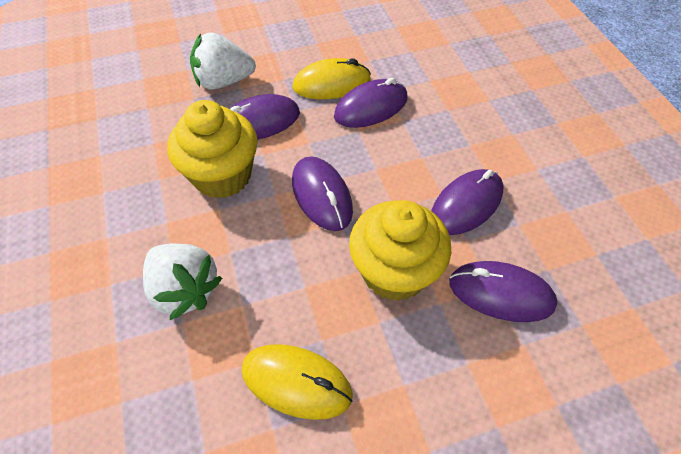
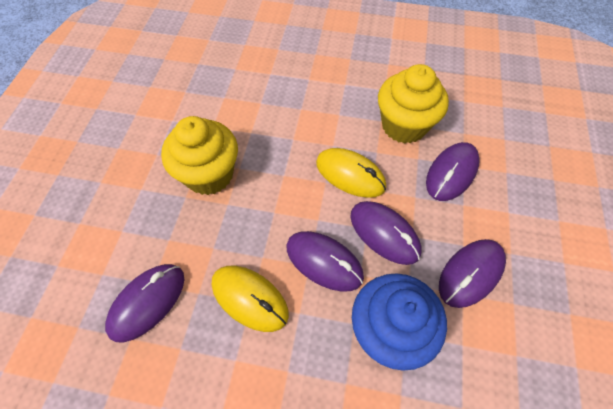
blue cupcake: 0 -> 1
white strawberry: 2 -> 0

